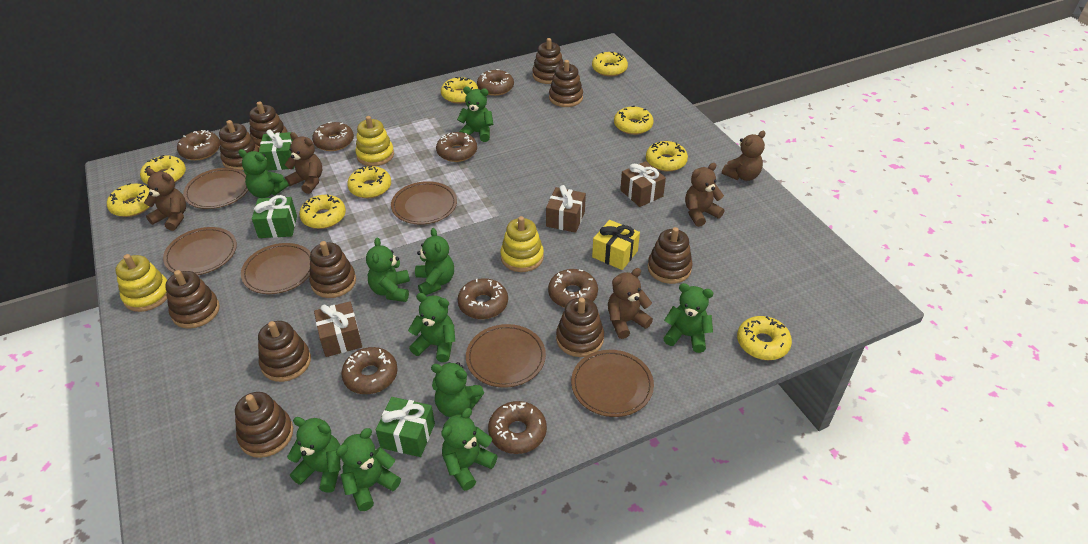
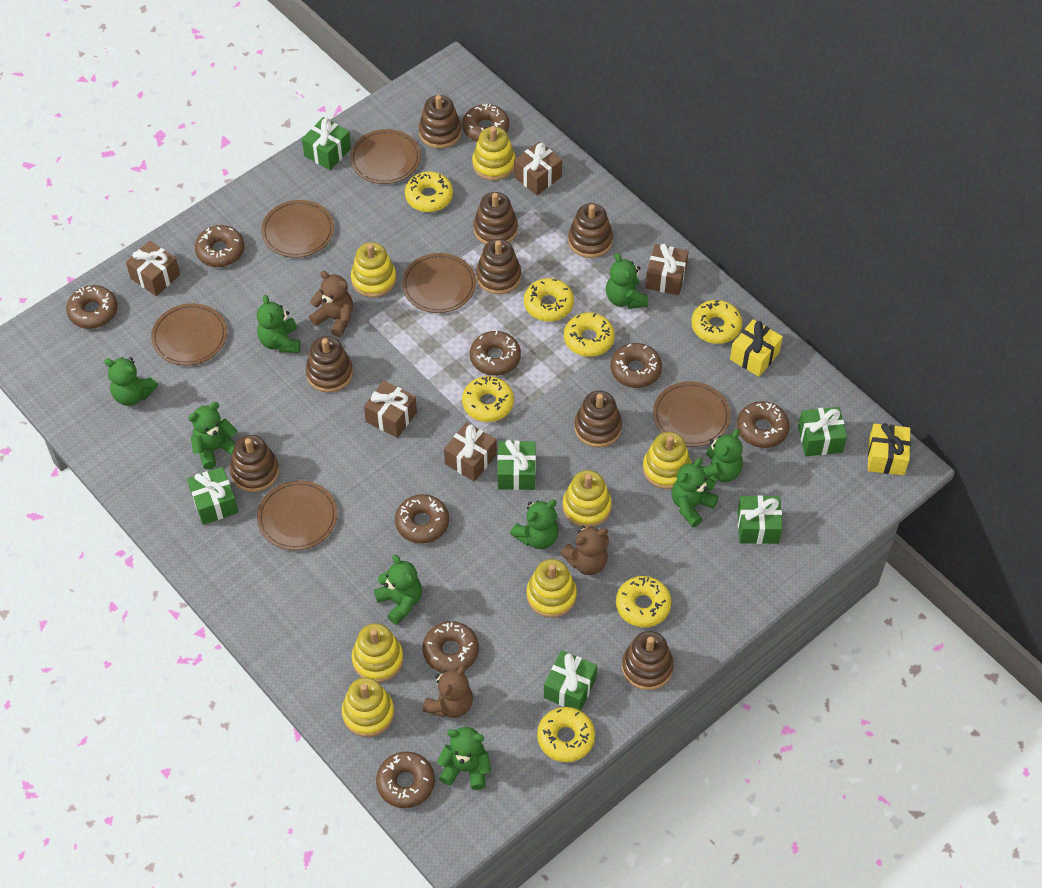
brown donut: 8 -> 9
brown gift: 3 -> 5
brown stacking toy: 10 -> 8
brown teddy bear: 5 -> 3
green gift: 3 -> 6
green teddy bear: 10 -> 9
yellow donut: 9 -> 7
yellow gift: 1 -> 2
yellow stacking toy: 3 -> 7

